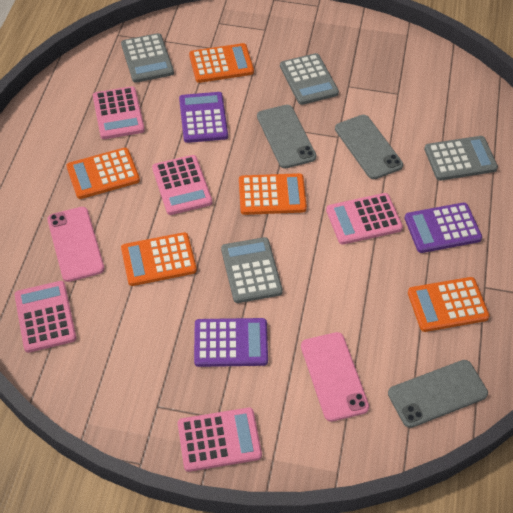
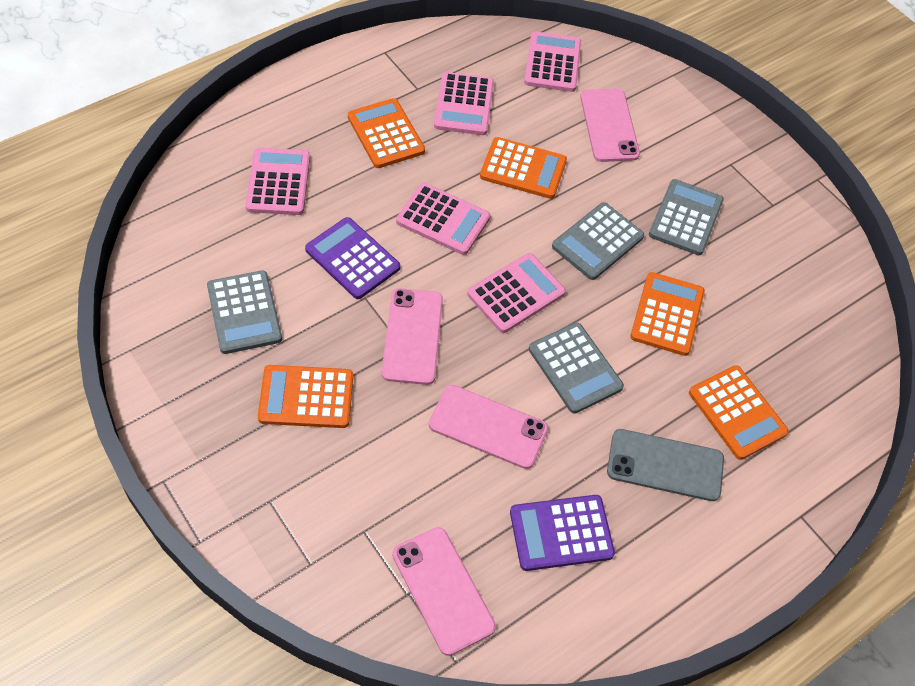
grey phone: 3 -> 1
pink phone: 2 -> 4
purple calculator: 3 -> 2

